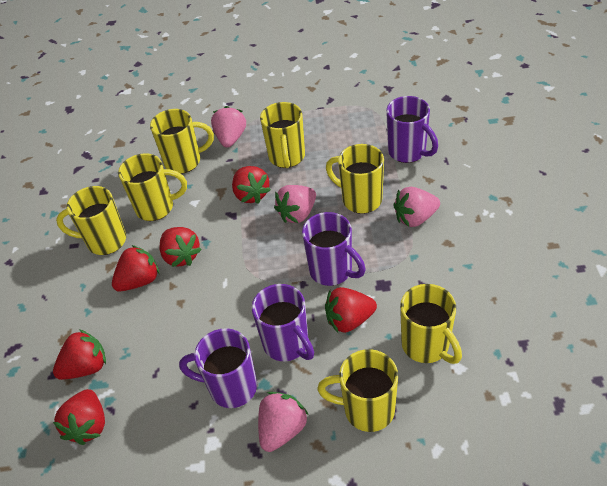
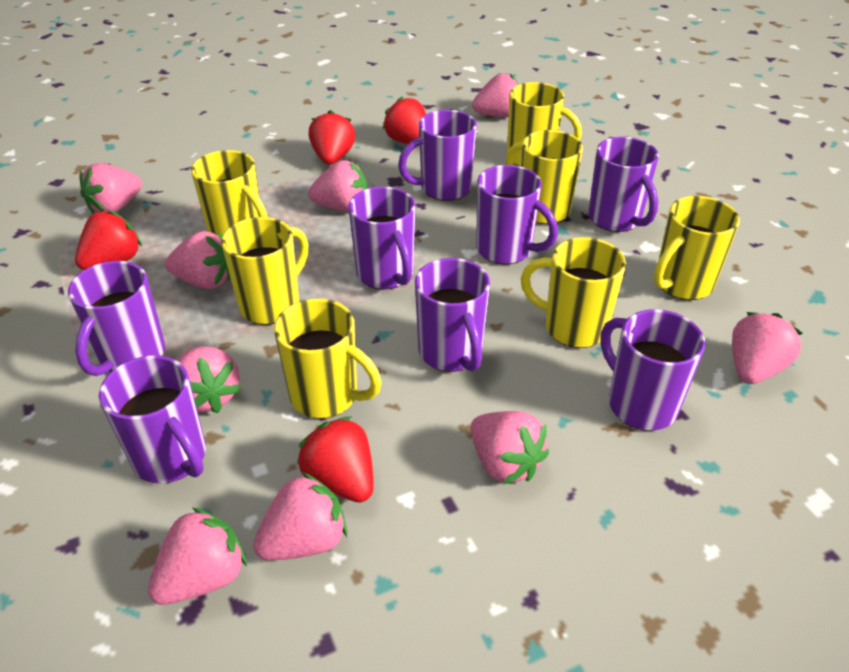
pink strawberry: 4 -> 9
purple mug: 4 -> 8
red strawberry: 6 -> 4

